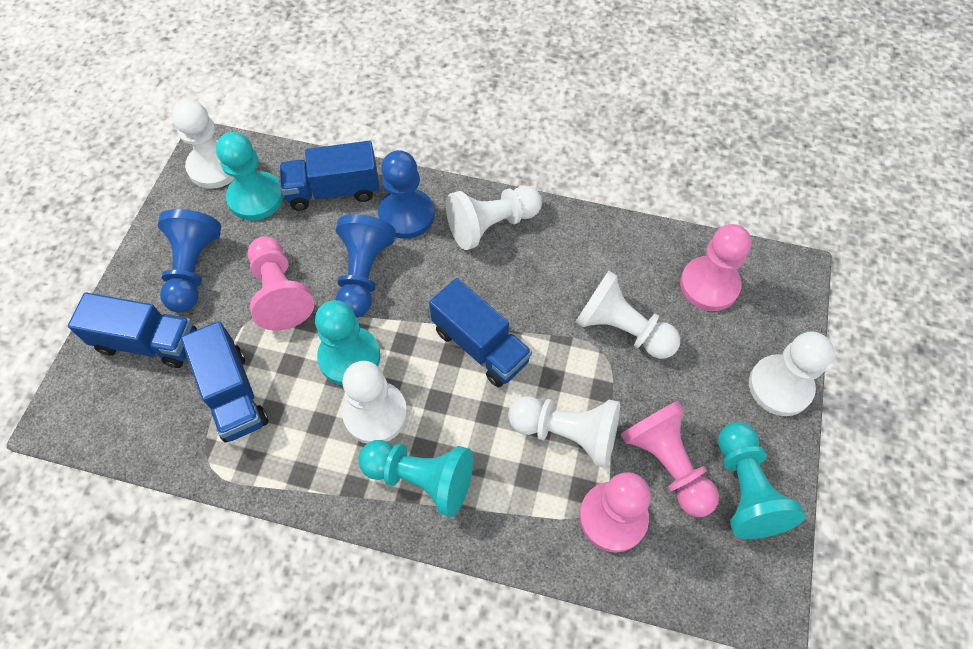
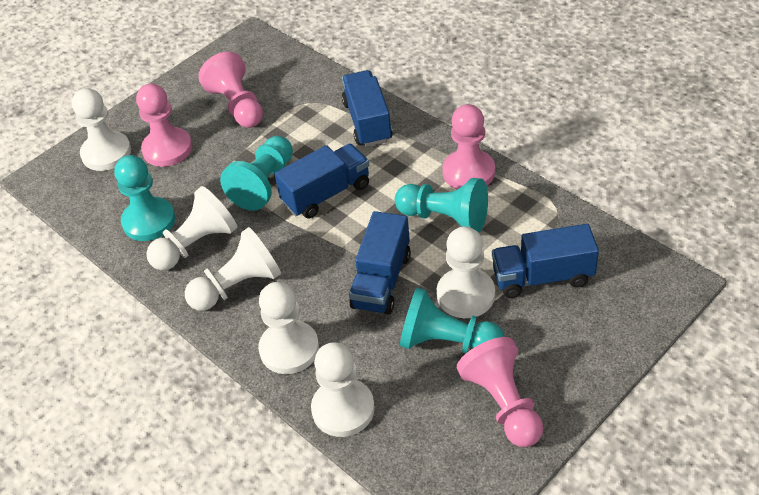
blue pawn: 3 -> 0

